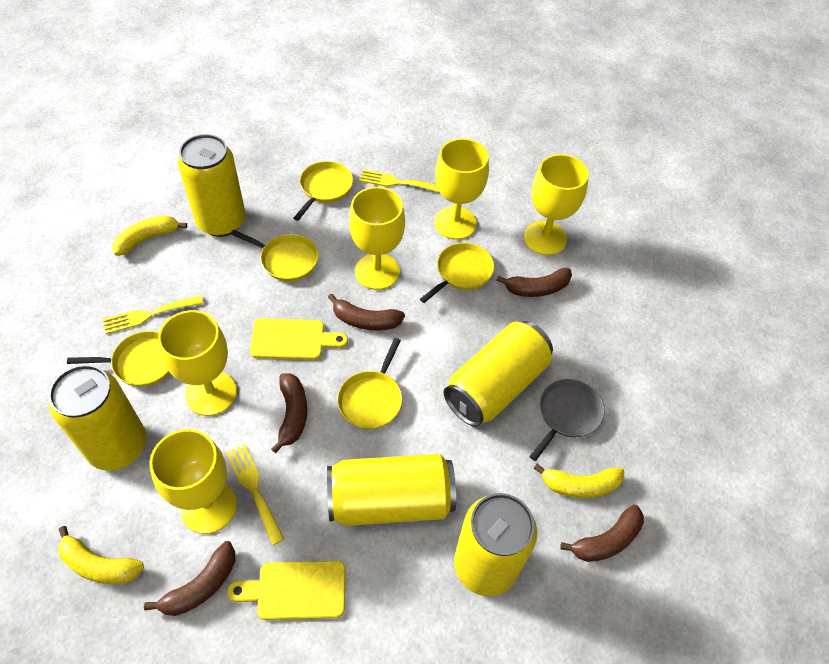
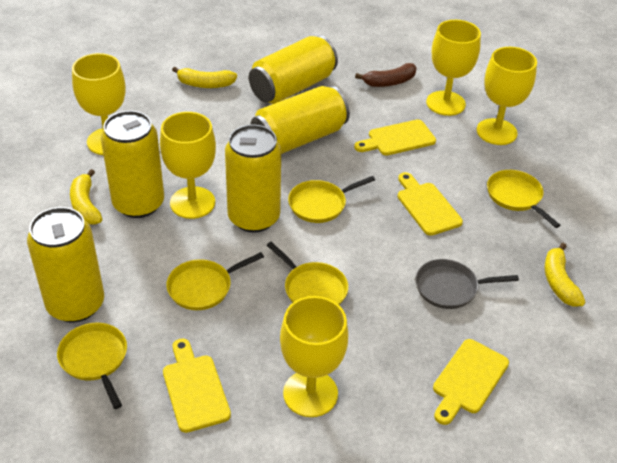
brown banana: 5 -> 1
yellow cutting board: 2 -> 4
yellow fork: 3 -> 0

